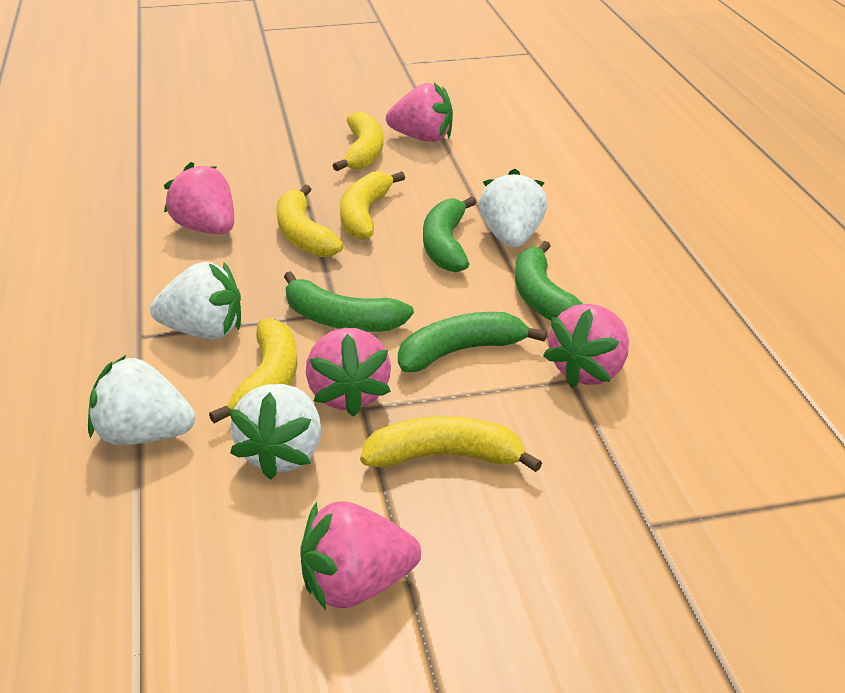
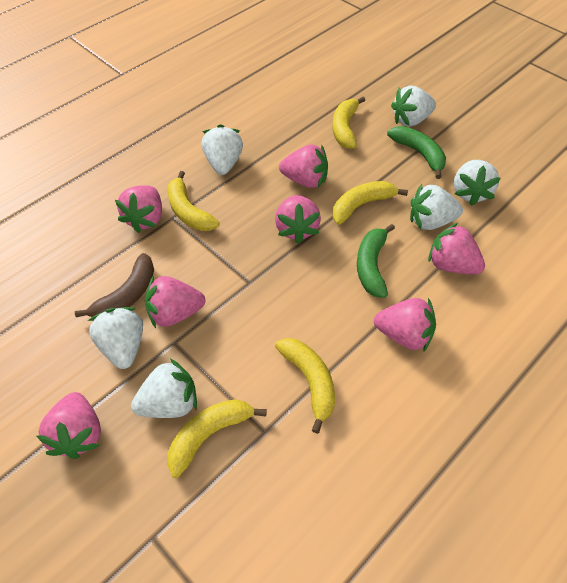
brown banana: 0 -> 1
green banana: 4 -> 2
pink strawberry: 5 -> 7
white strawberry: 4 -> 6

